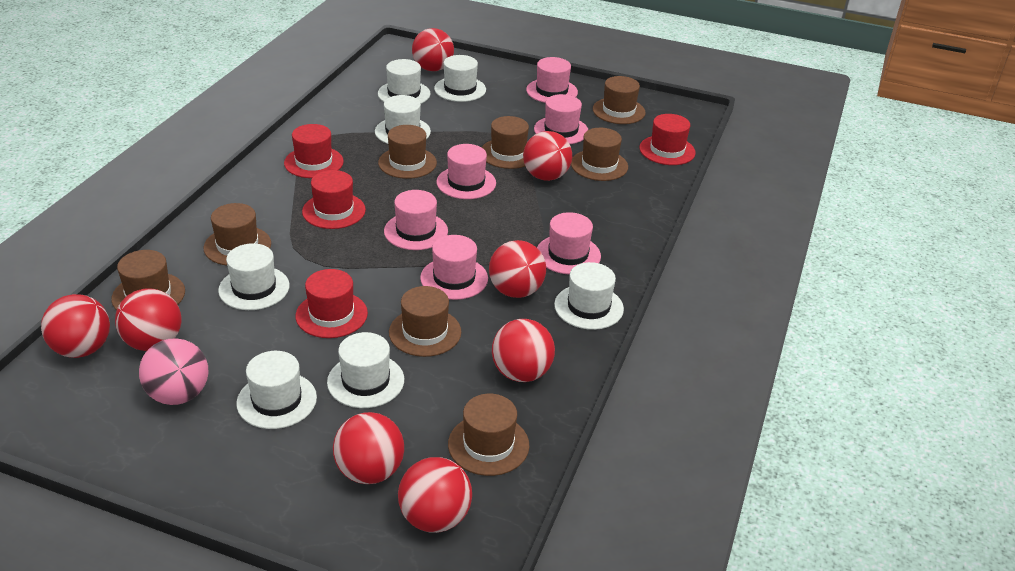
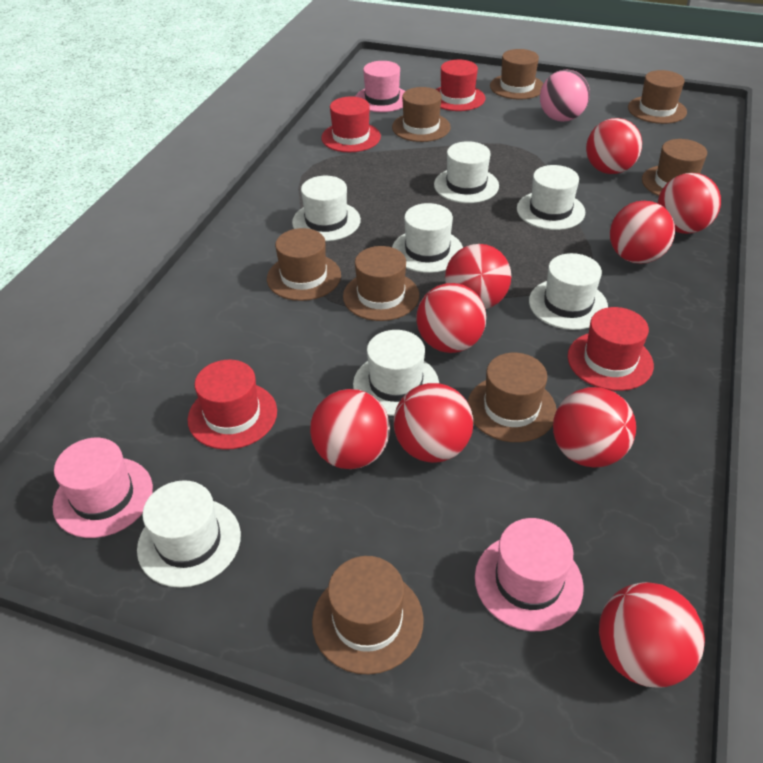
pink hat: 6 -> 3
red ball: 8 -> 9

